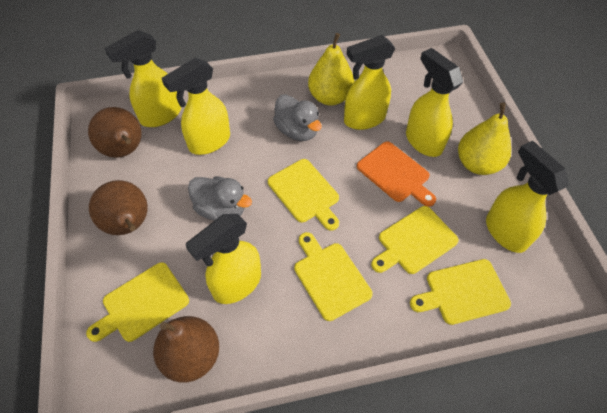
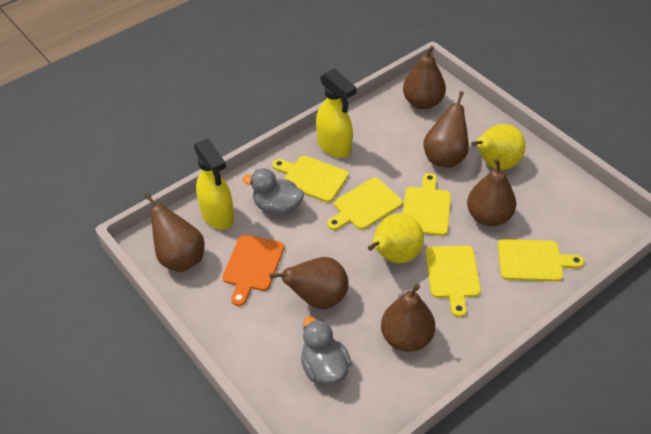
brown pear: 3 -> 6
yellow spray bottle: 6 -> 2

